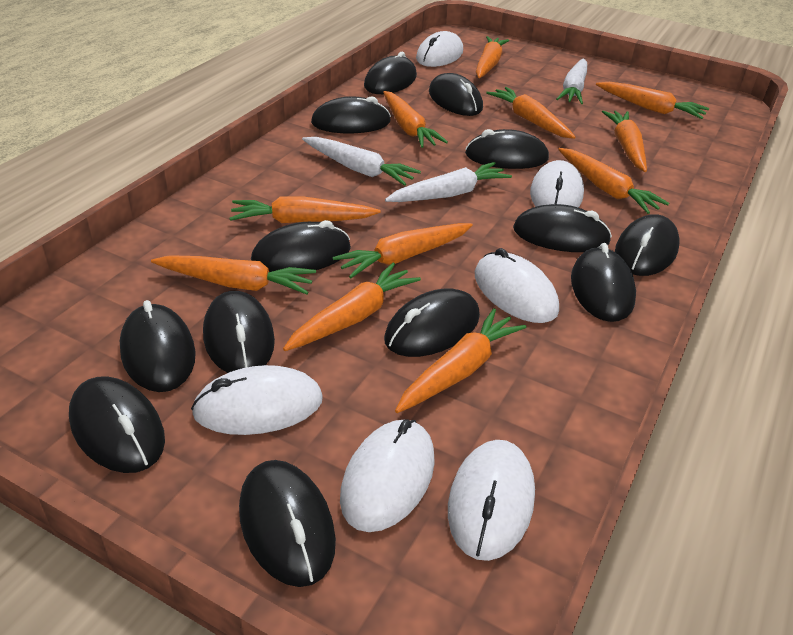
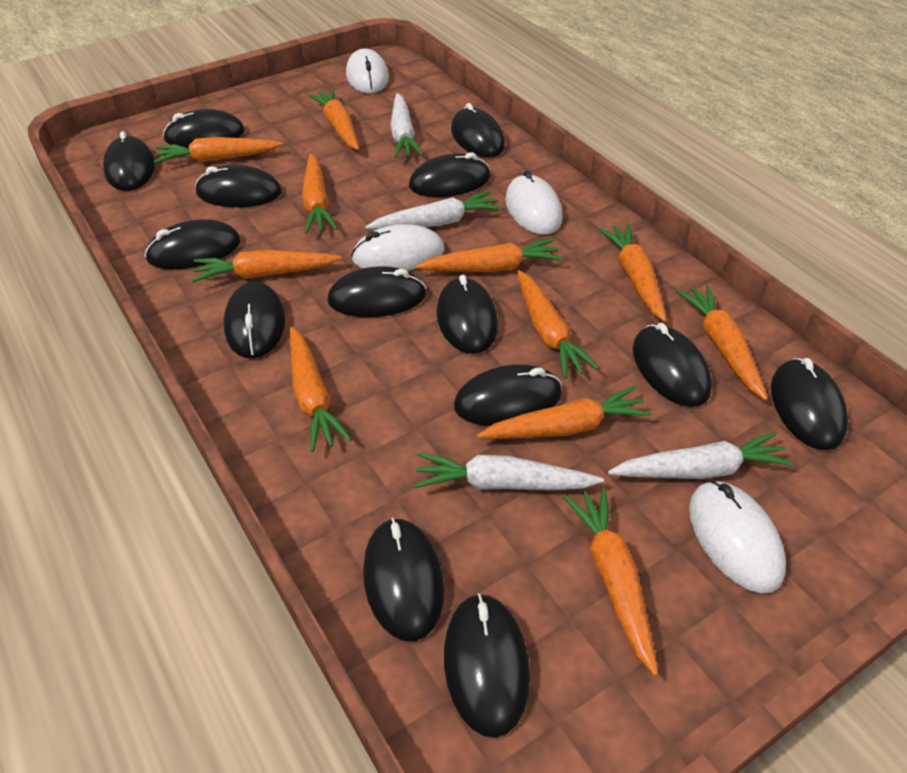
black mouse: 13 -> 14
white carrot: 3 -> 4
white mouse: 6 -> 4

